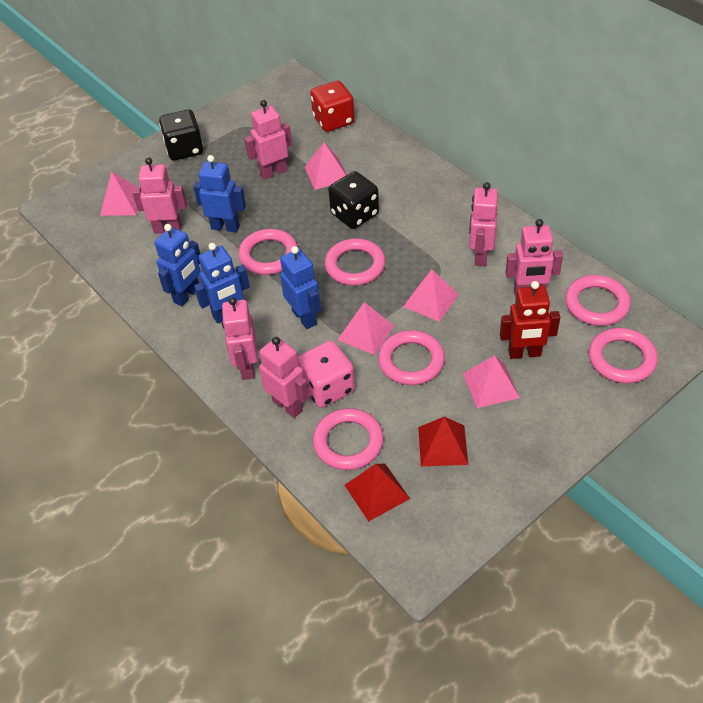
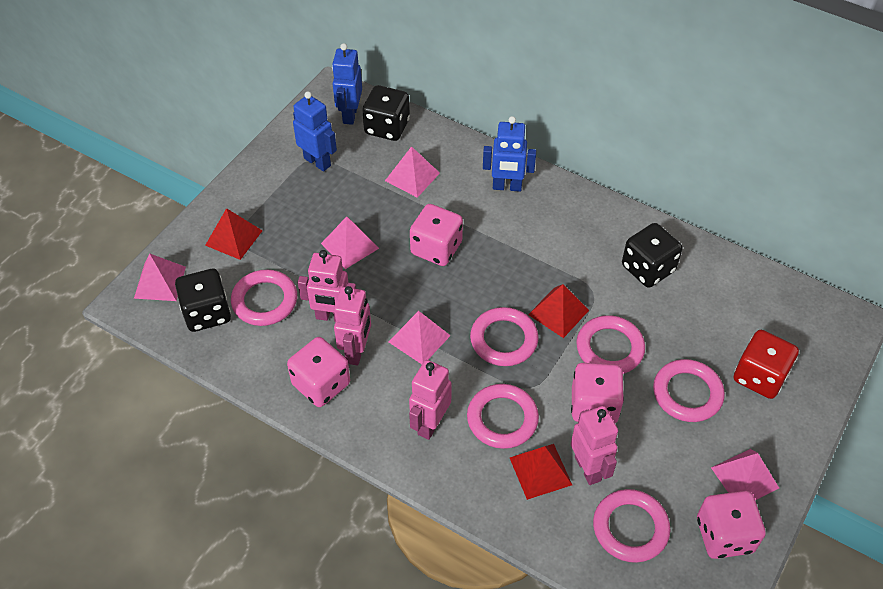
black dice: 2 -> 3
blue robot: 4 -> 3
pink dice: 1 -> 4
pink robot: 6 -> 4
red pyramid: 2 -> 3
red robot: 1 -> 0

